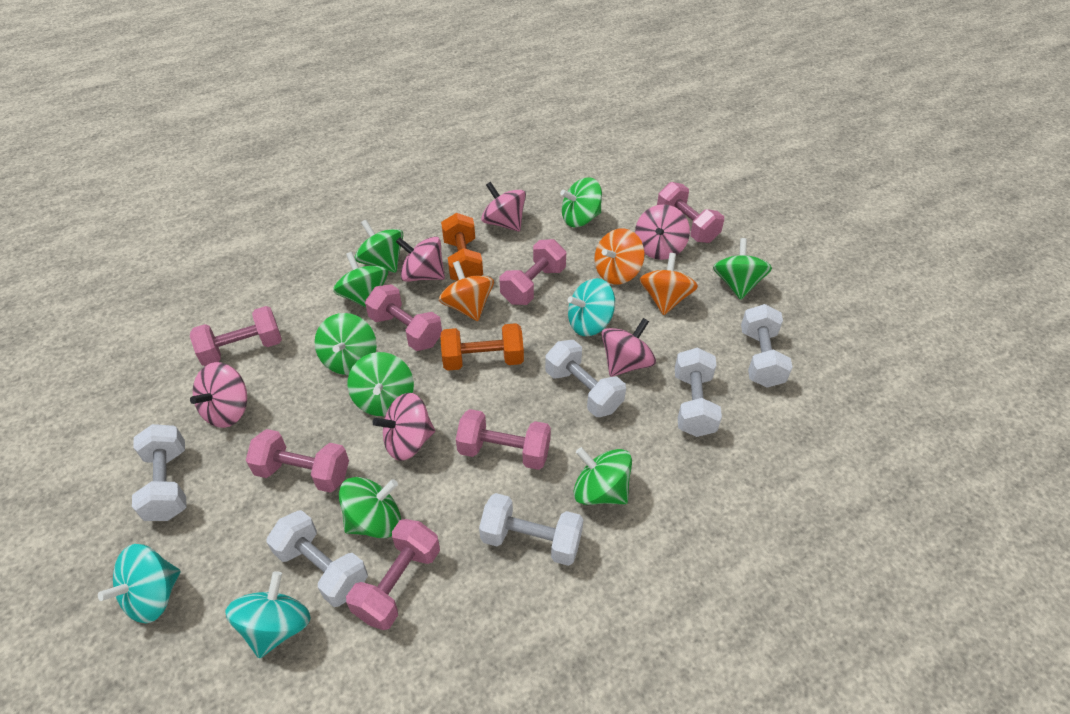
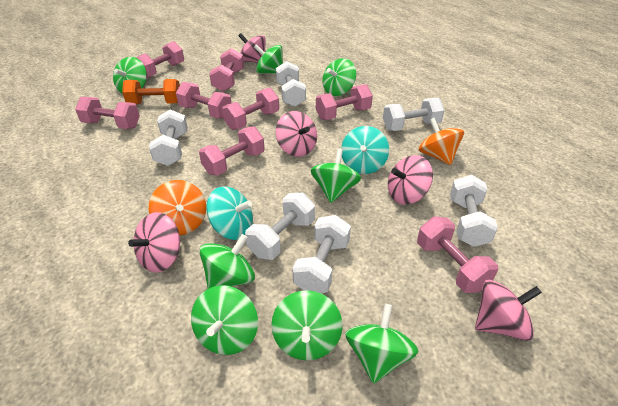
orange dumbbell: 2 -> 1
orange spinning top: 3 -> 2
pink dumbbell: 7 -> 8
pink spinning top: 6 -> 5
turquoise spinning top: 3 -> 2

